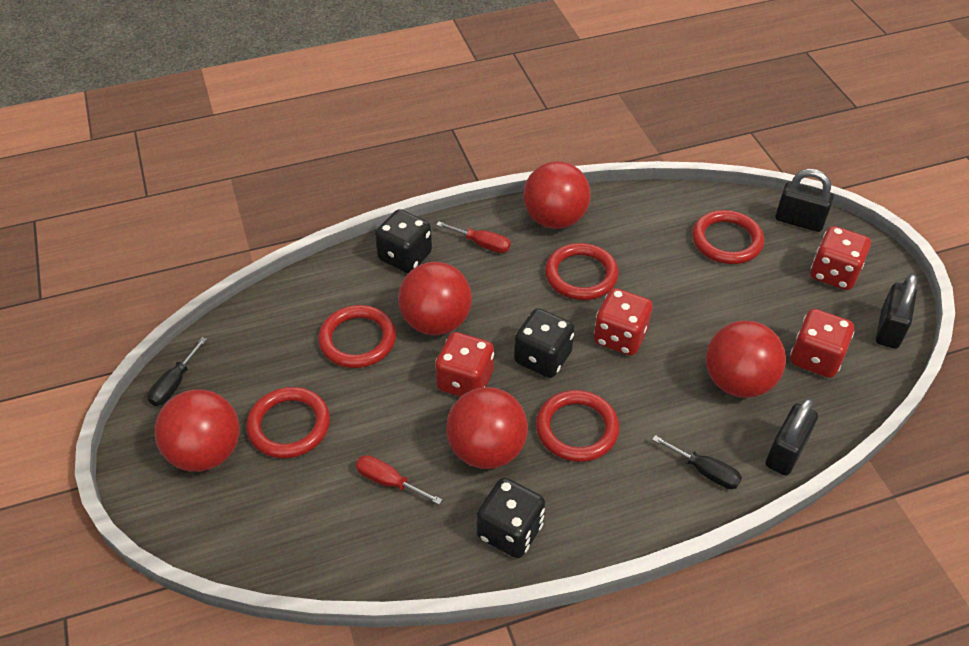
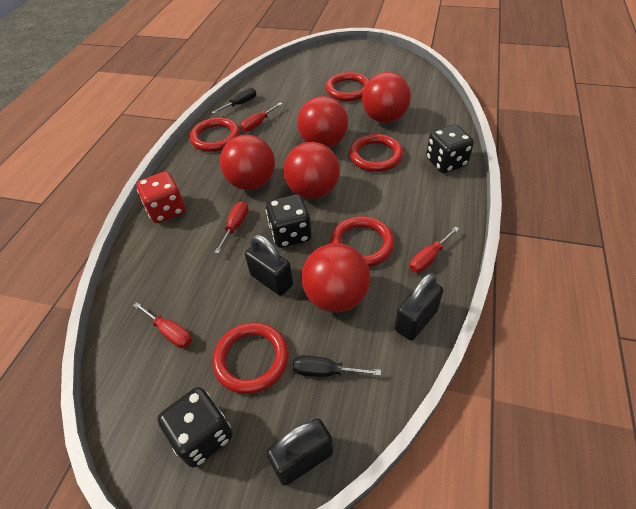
red dice: 4 -> 1
red screwdriver: 2 -> 4

